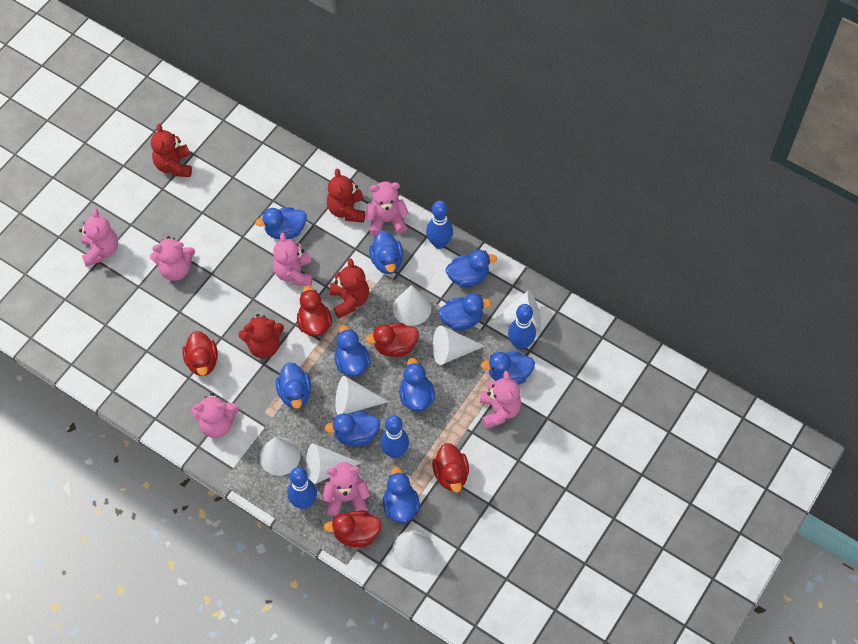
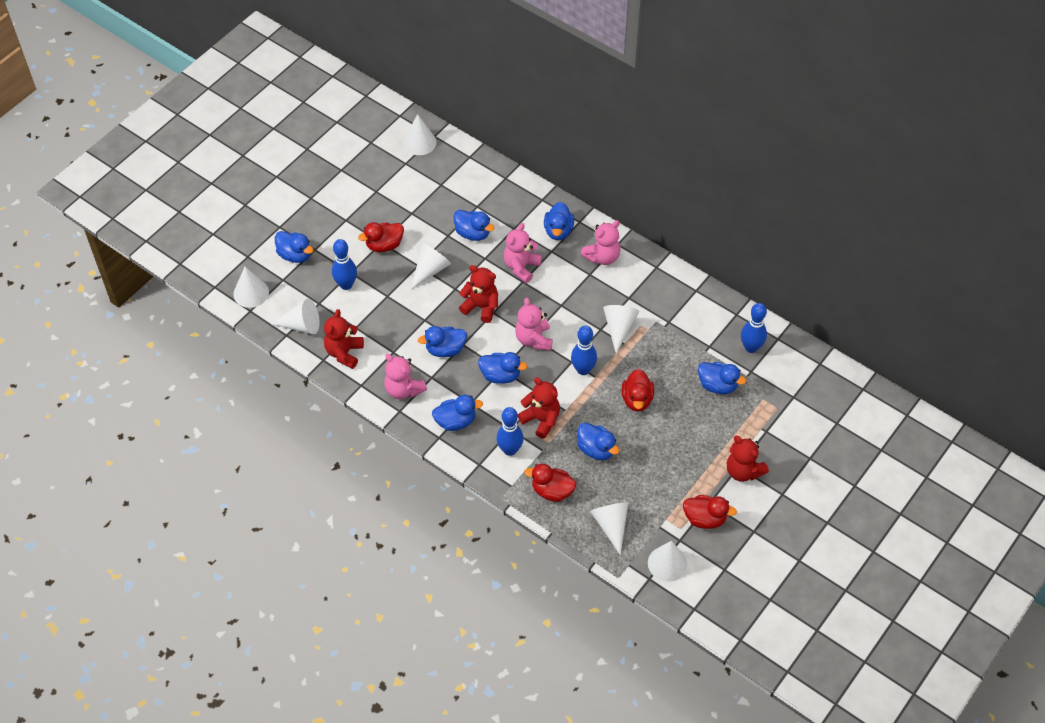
blue duck: 10 -> 8
pink teddy bear: 7 -> 4
red duck: 5 -> 4

